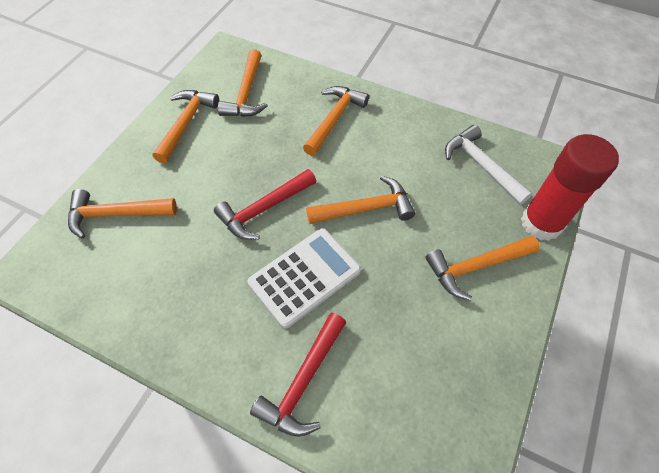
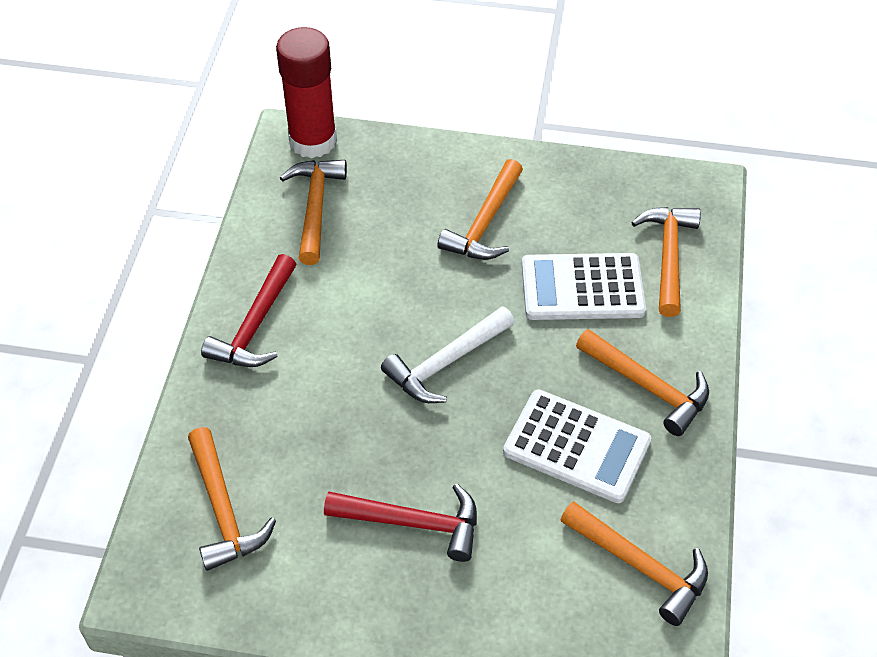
white calculator: 1 -> 2

